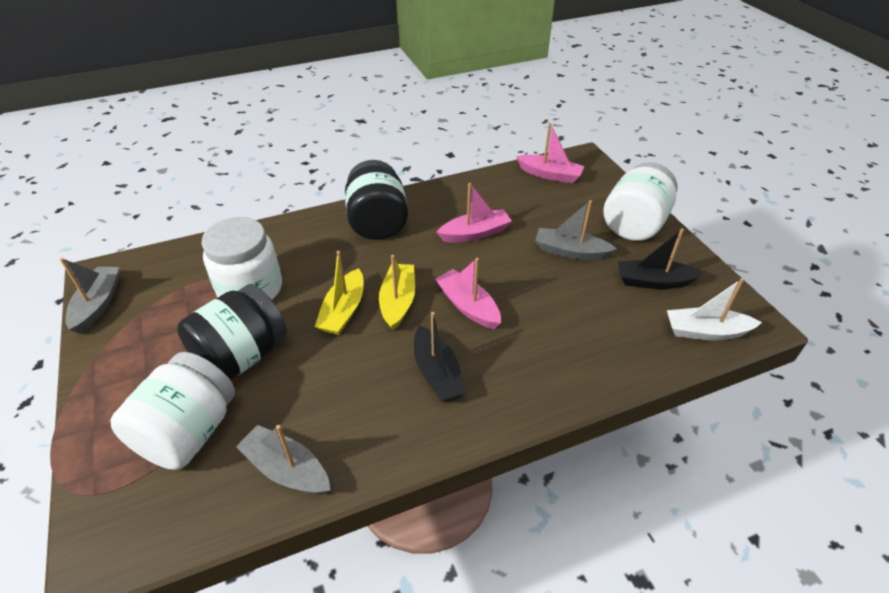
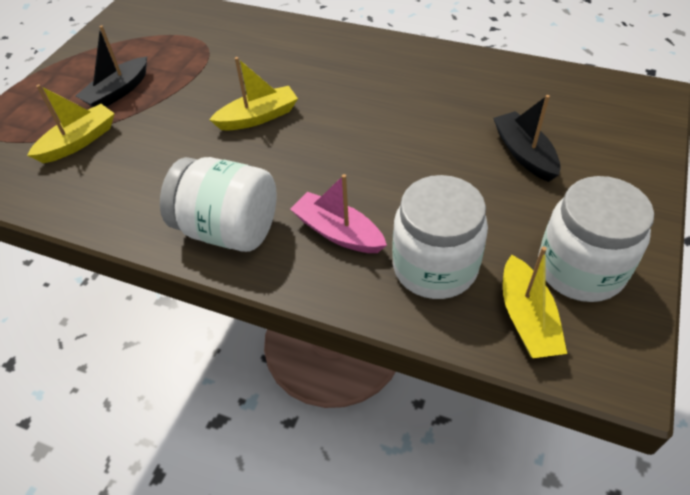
black jar: 2 -> 0
grey boat: 3 -> 0
pink boat: 3 -> 1
white boat: 1 -> 0
yellow boat: 2 -> 3

